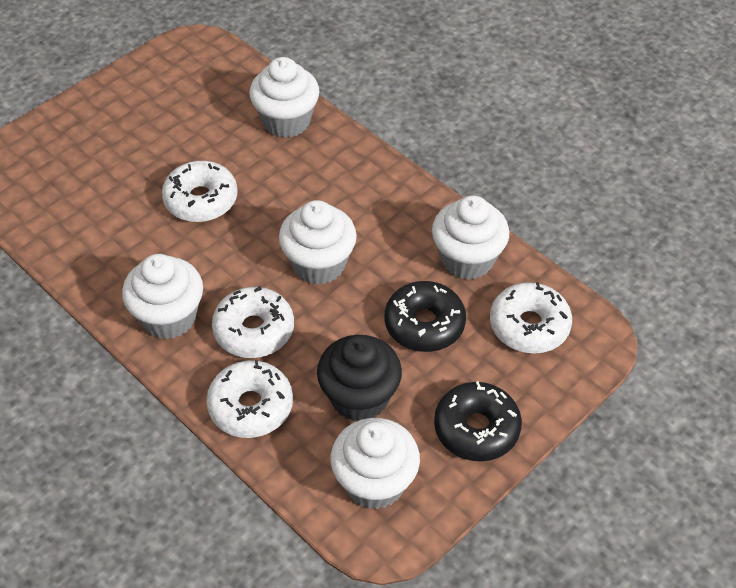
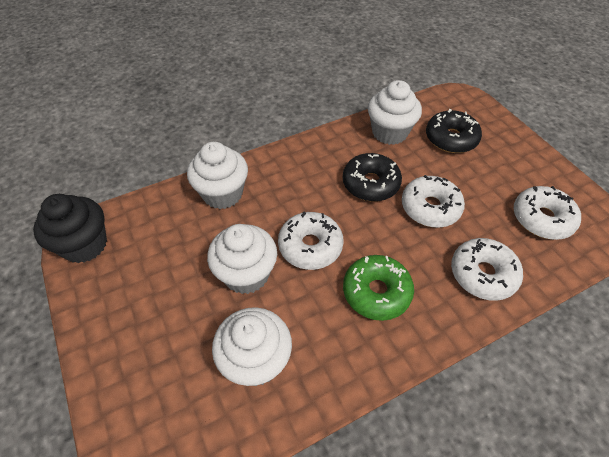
green donut: 0 -> 1
white cupcake: 5 -> 4

